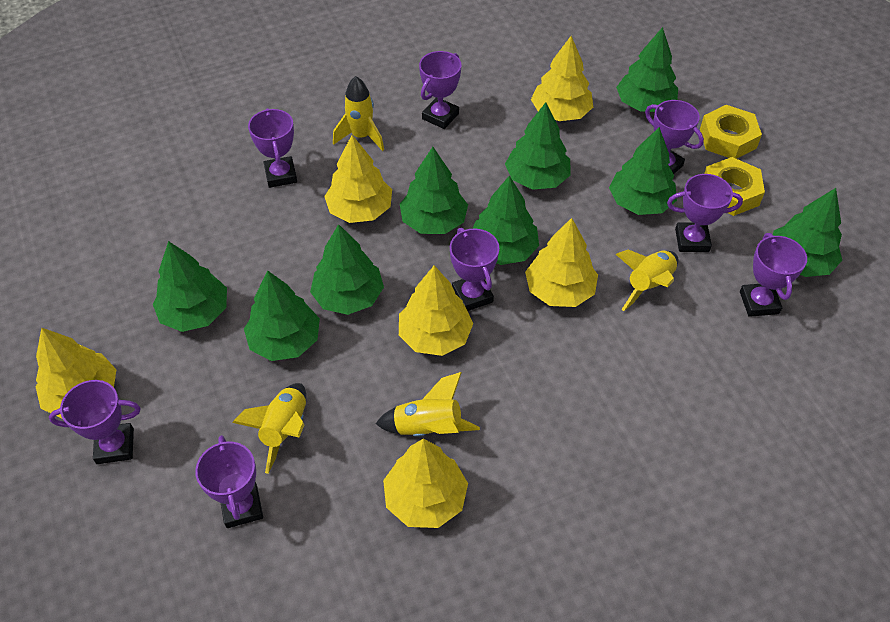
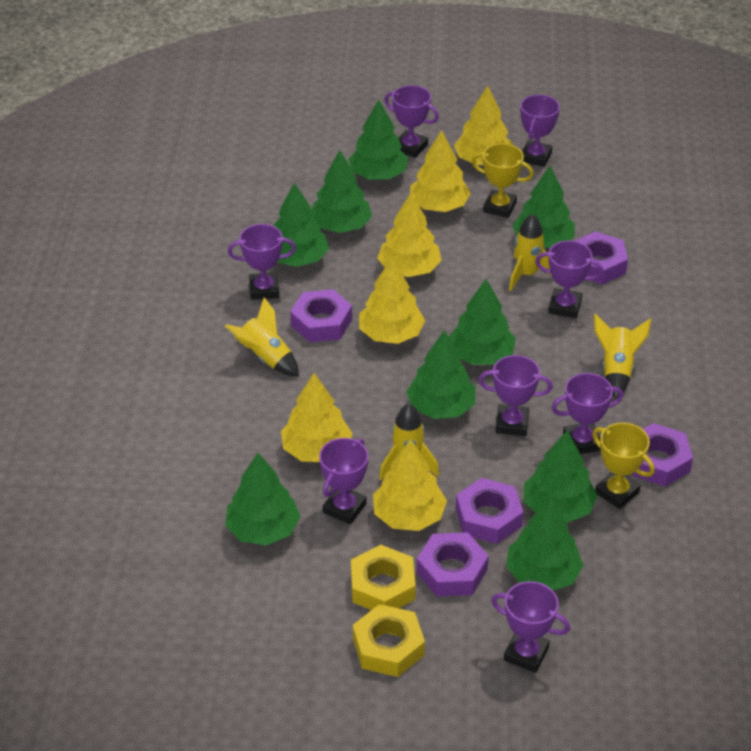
purple nut: 0 -> 5
yellow trophy: 0 -> 2

